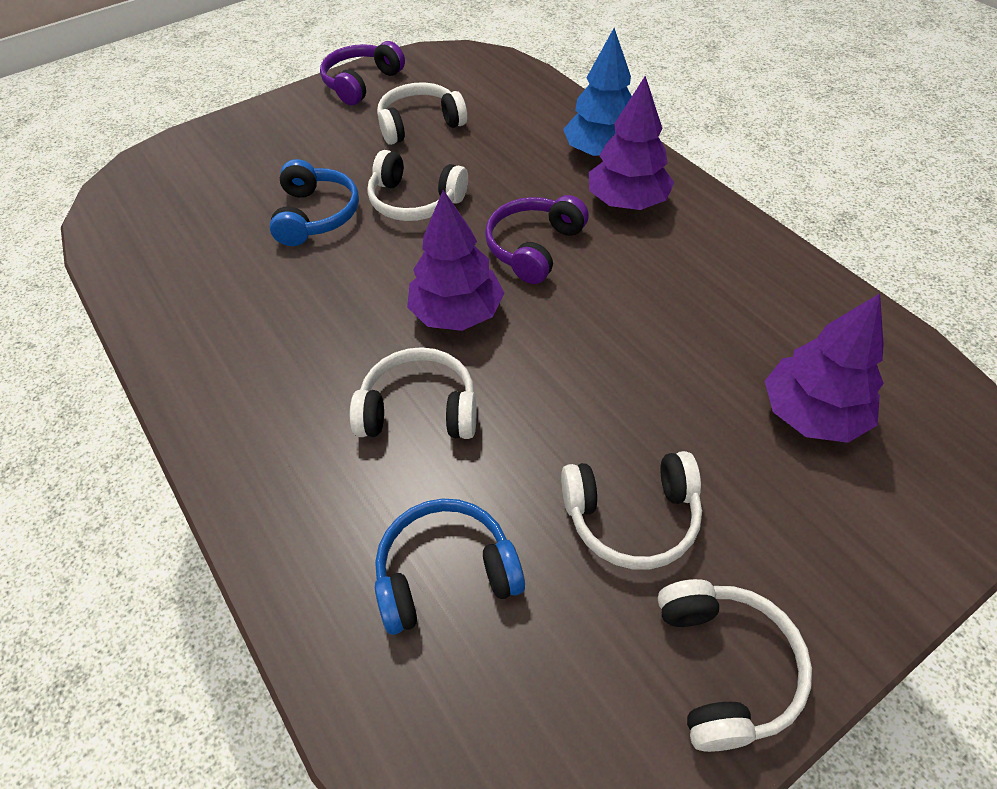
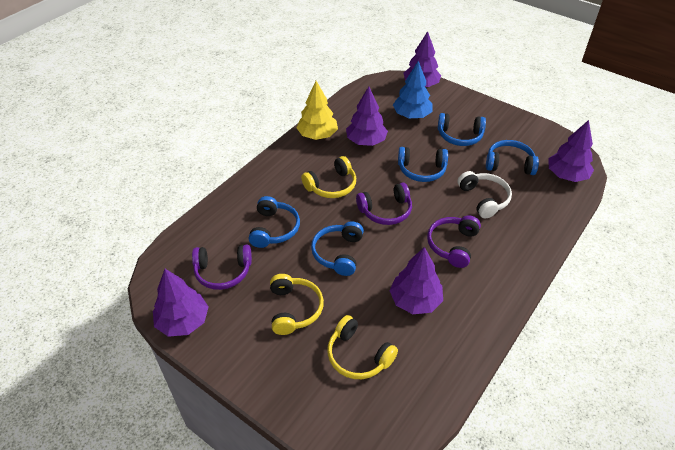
blue headphones: 2 -> 5
purple headphones: 2 -> 3
purple tree: 3 -> 5
white headphones: 5 -> 1
yellow headphones: 0 -> 3
yellow tree: 0 -> 1

